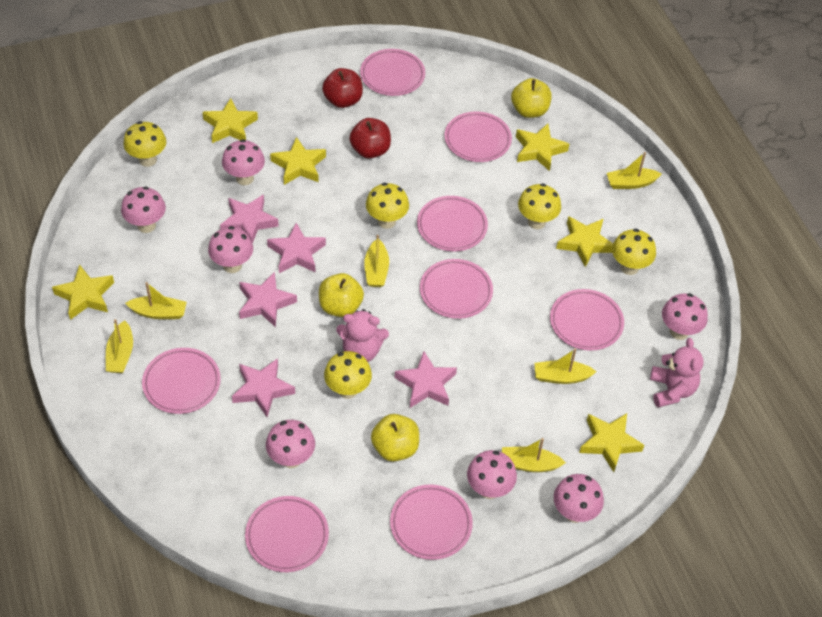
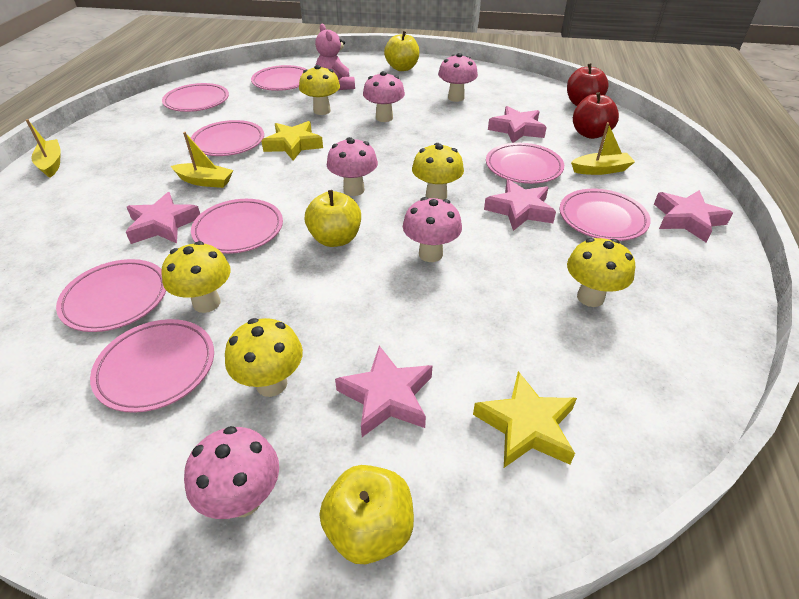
pink mushroom: 7 -> 5
pink teddy bear: 2 -> 1
yellow boat: 6 -> 3
yellow star: 6 -> 2

